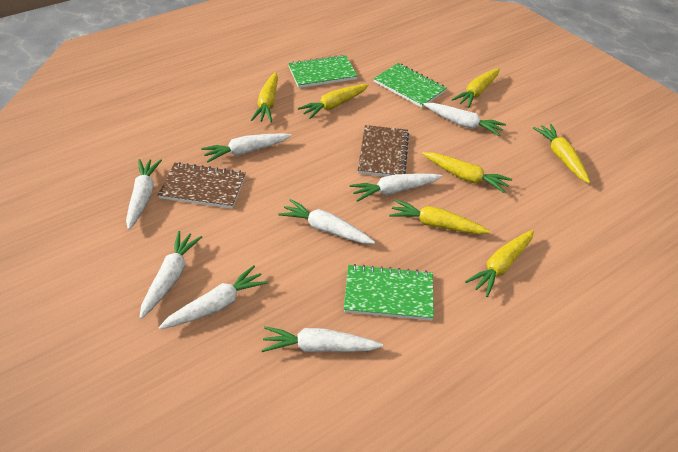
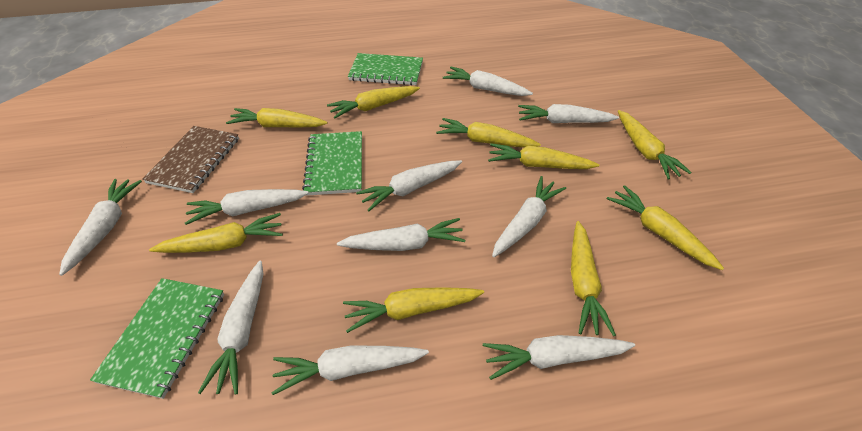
brown notebook: 2 -> 1
white carrot: 8 -> 10
yellow carrot: 7 -> 9

